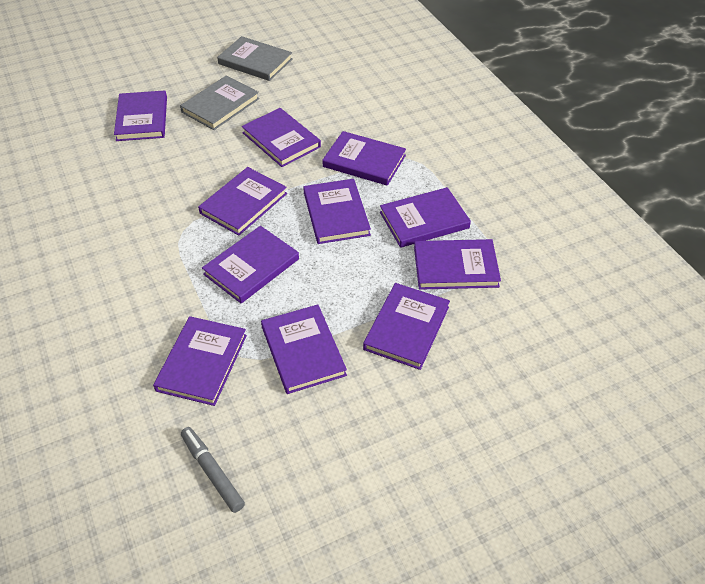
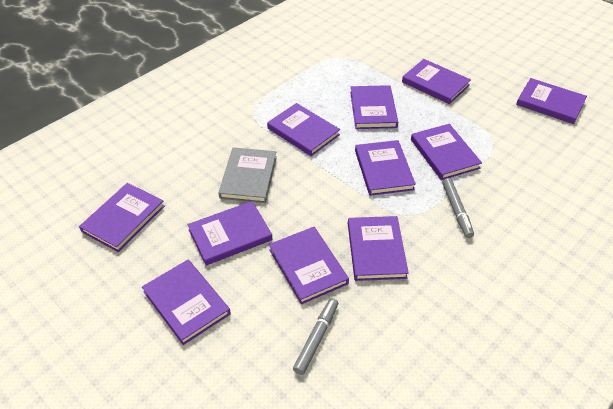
grey book: 2 -> 1
grey marker: 1 -> 2

